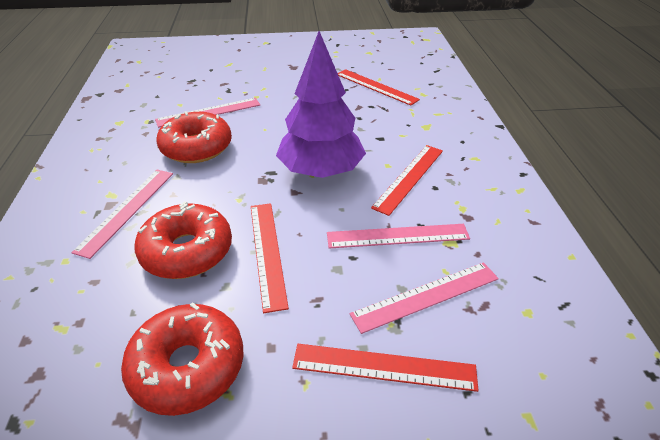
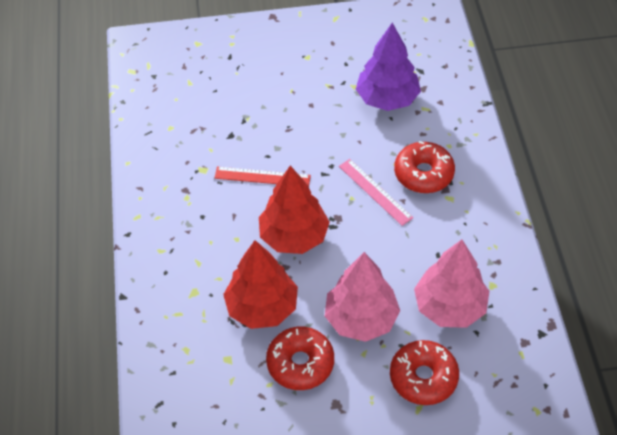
pink ruler: 4 -> 1
pink tree: 0 -> 2
red ruler: 4 -> 1
red tree: 0 -> 2

